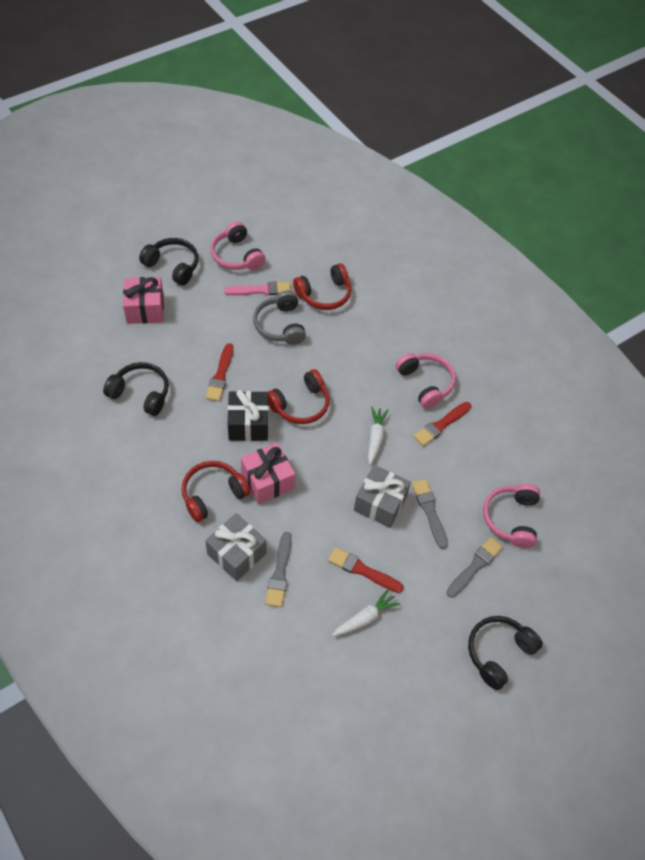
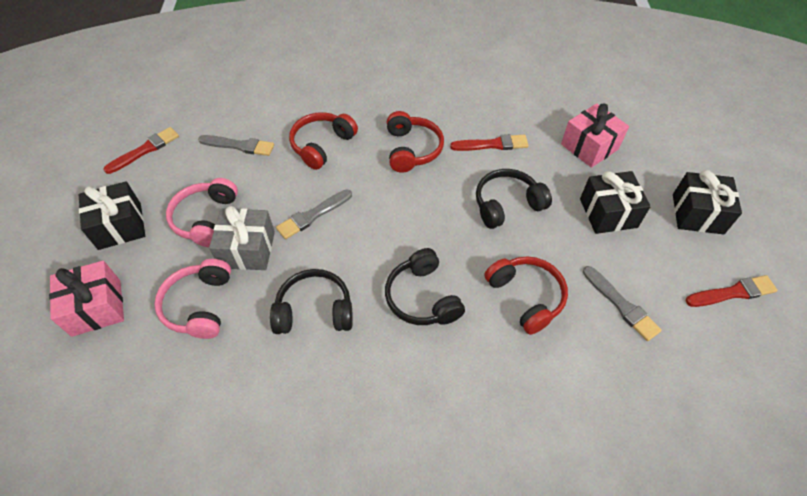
black gift: 1 -> 3
grey gift: 2 -> 1
grey headphones: 1 -> 0
pink brush: 1 -> 0
pink headphones: 3 -> 2
white carrot: 2 -> 0

